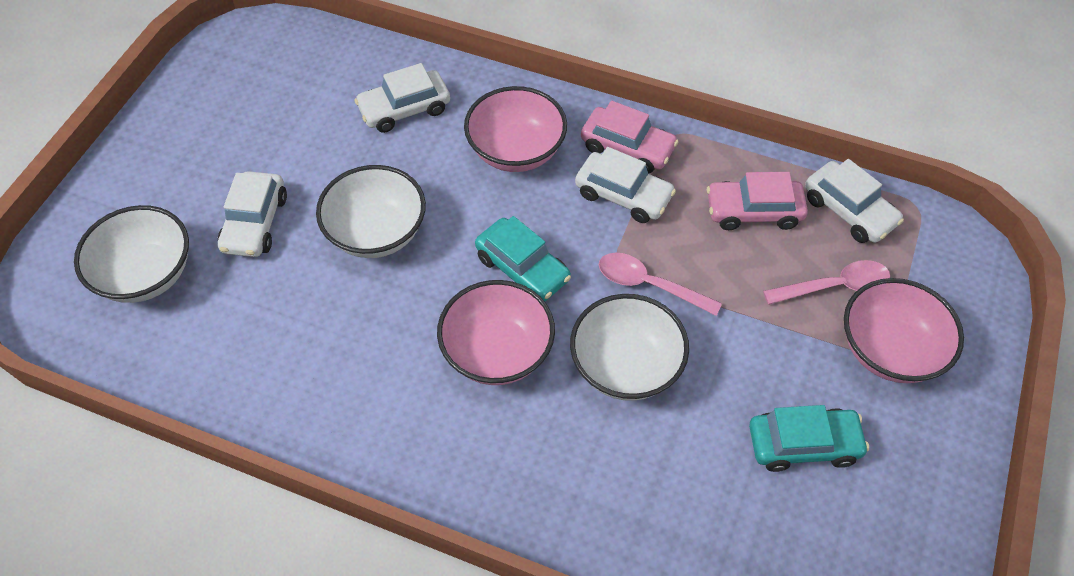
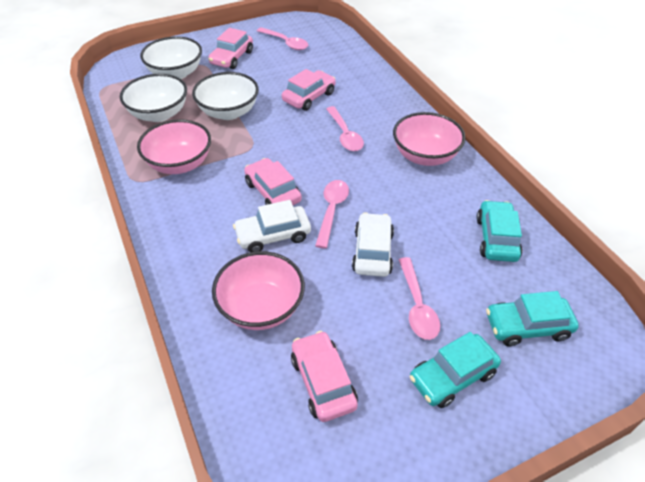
pink car: 2 -> 4
pink spoon: 2 -> 4
turquoise car: 2 -> 3
white car: 4 -> 2

